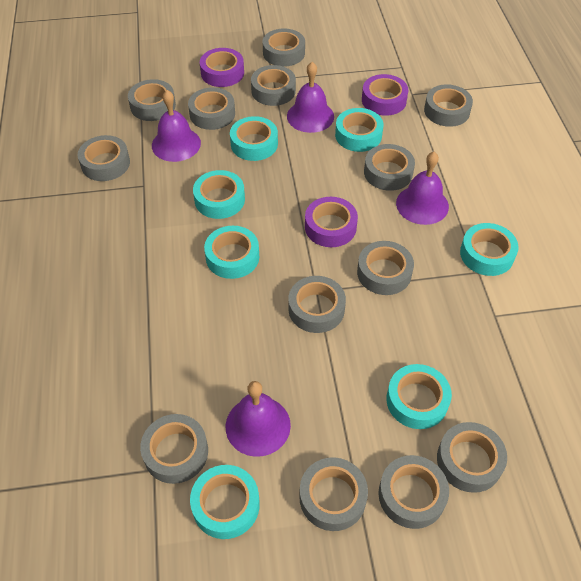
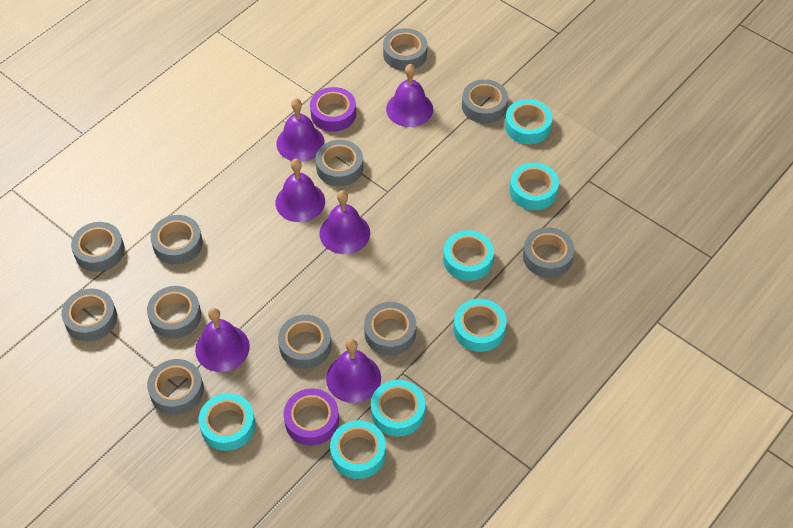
grey tape: 13 -> 11
purple bell: 4 -> 6
purple tape: 3 -> 2

